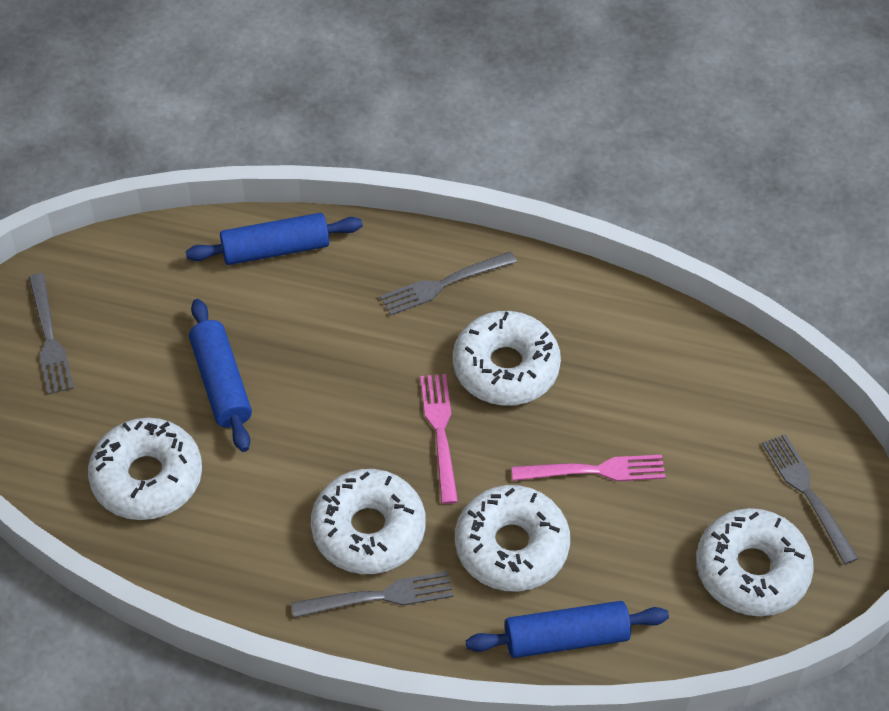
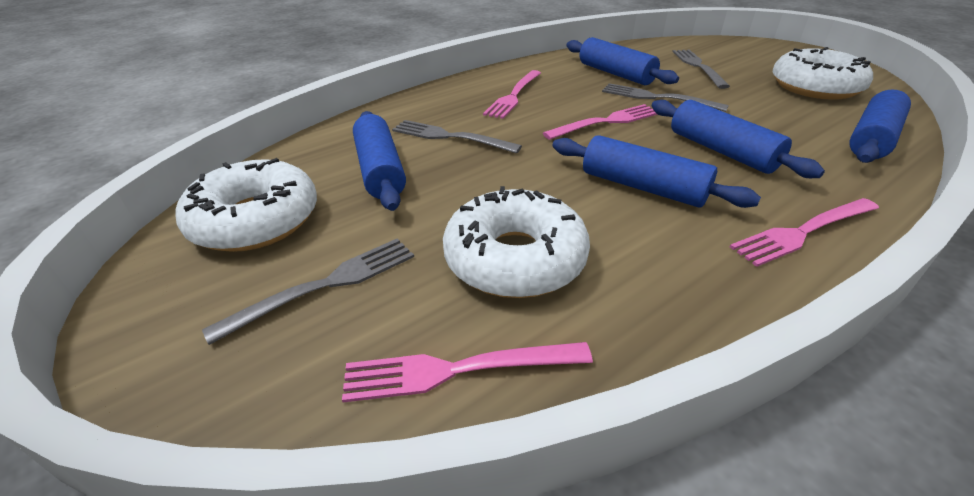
blue rolling pin: 3 -> 5
pink fork: 2 -> 4
white donut: 5 -> 3

